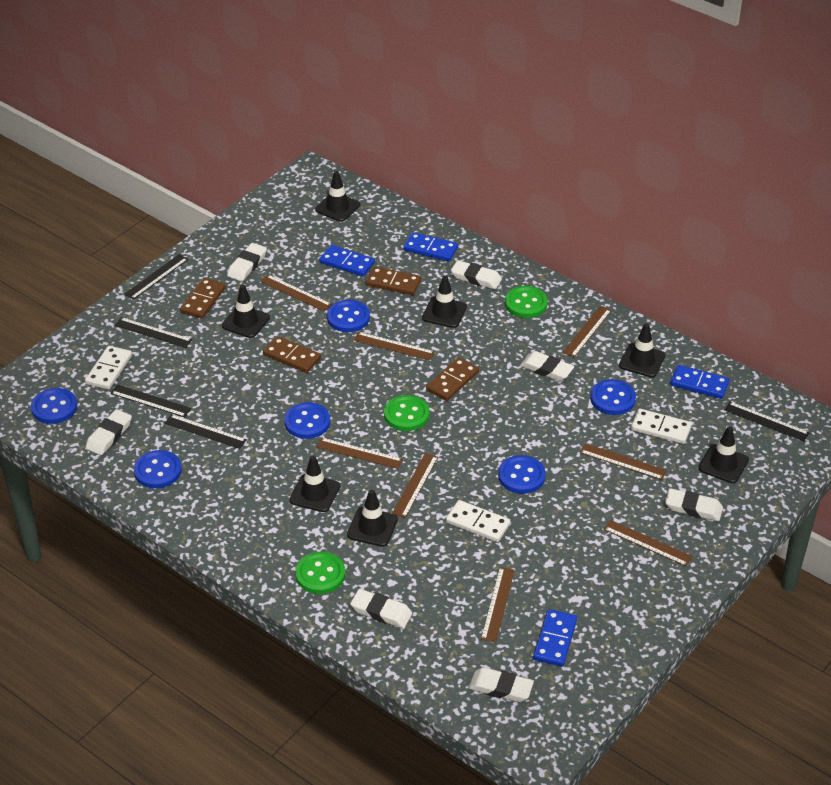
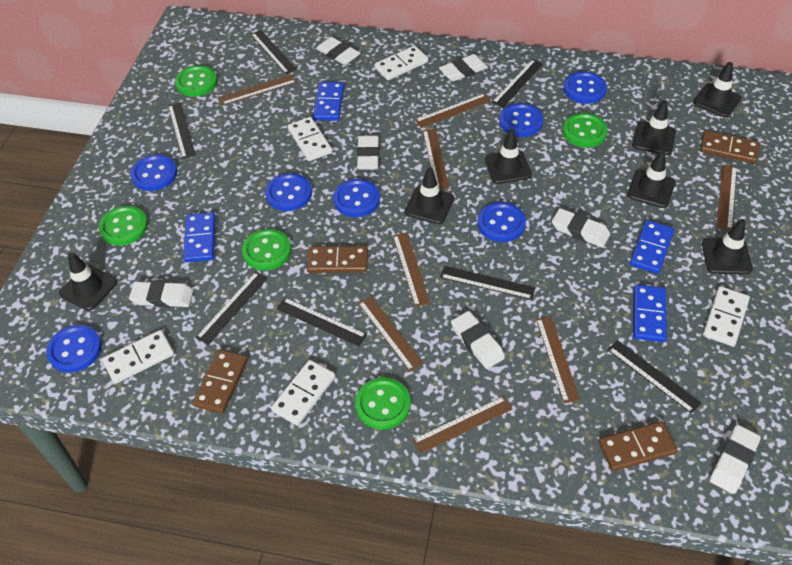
black ruler: 5 -> 7
blue button: 6 -> 7
green button: 3 -> 5
white domino: 3 -> 5

